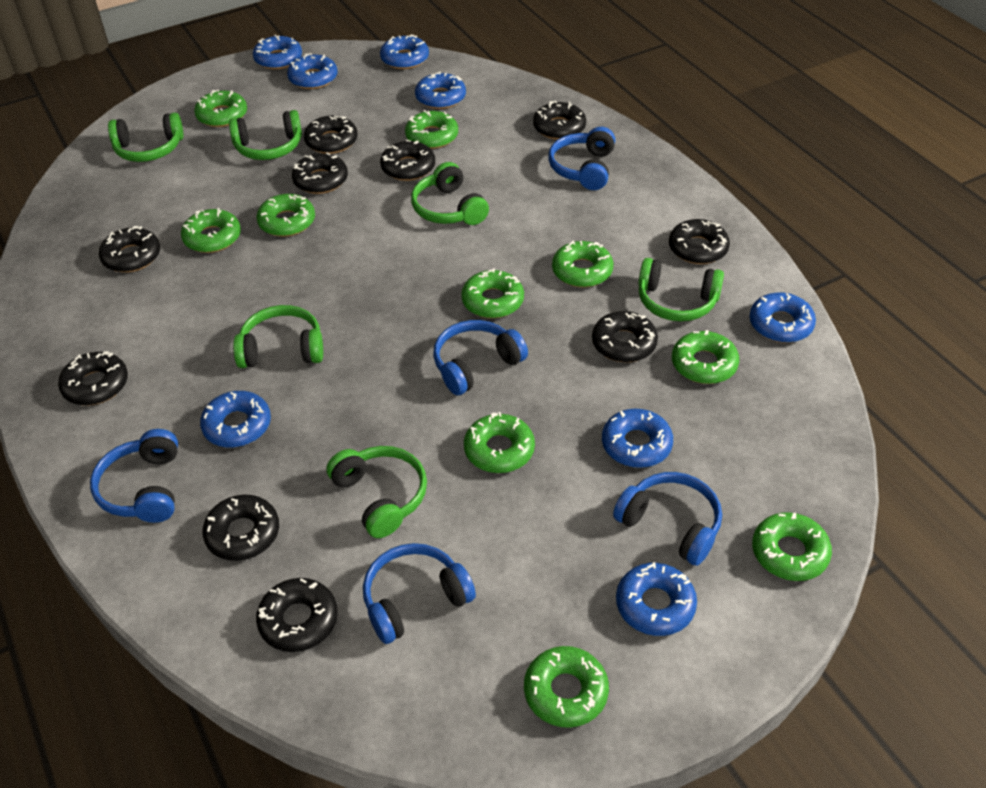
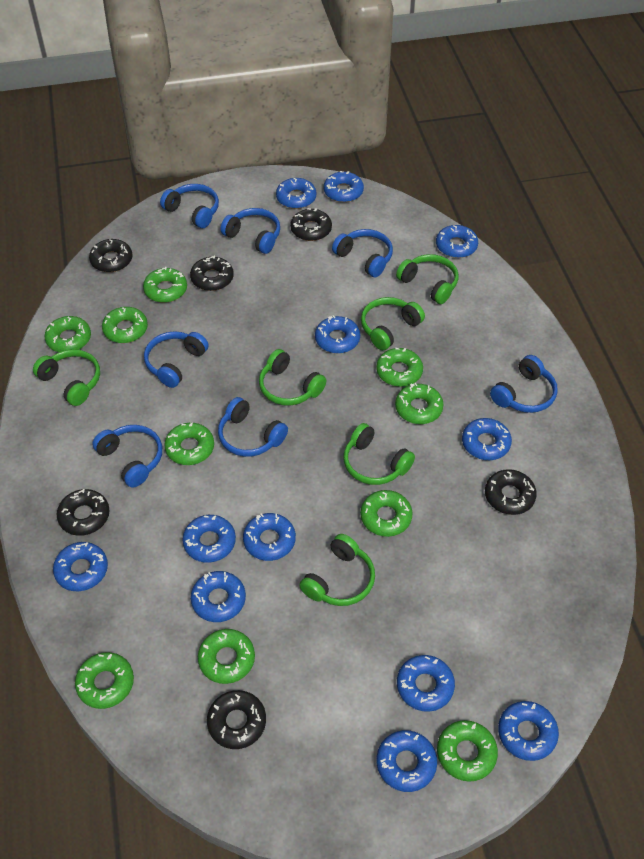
black donut: 10 -> 6
blue donut: 8 -> 12
blue headphones: 5 -> 7

